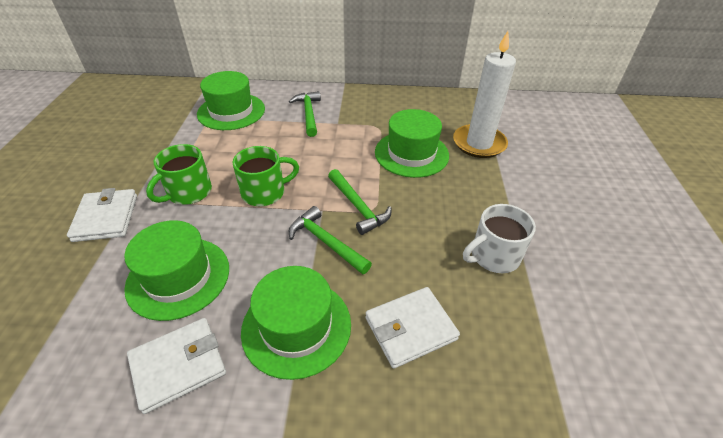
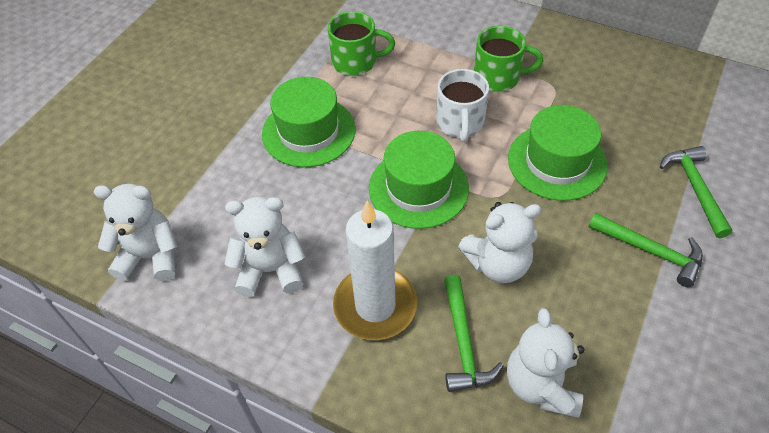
green hat: 4 -> 3
white teddy bear: 0 -> 4
white wallet: 3 -> 0

